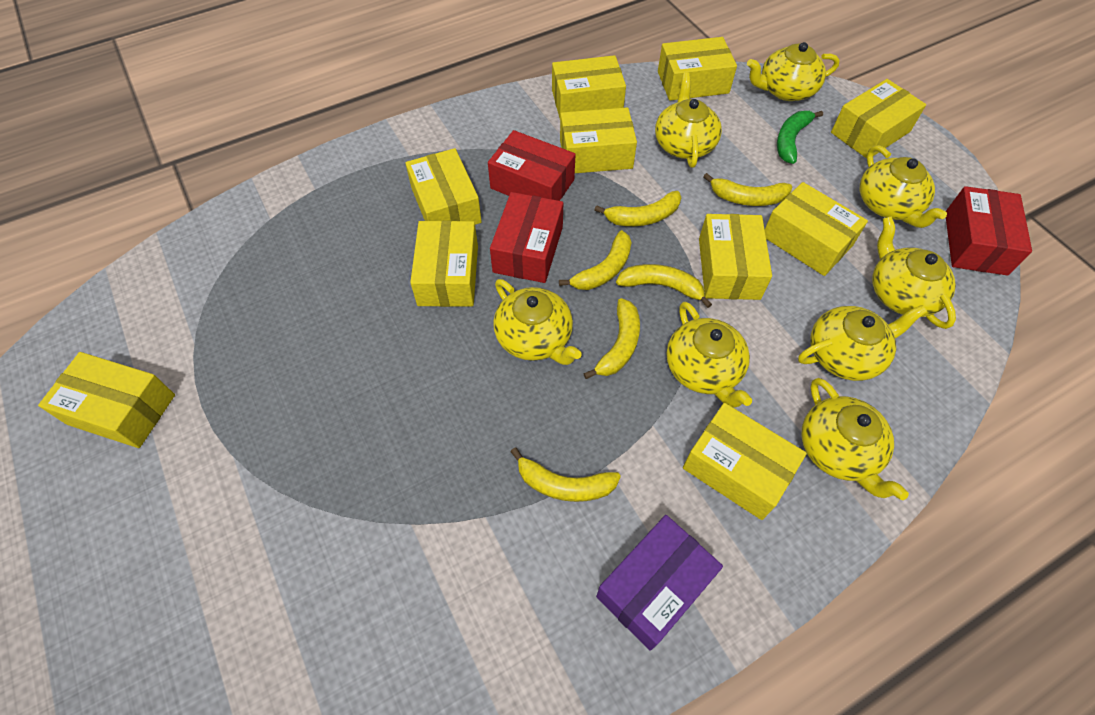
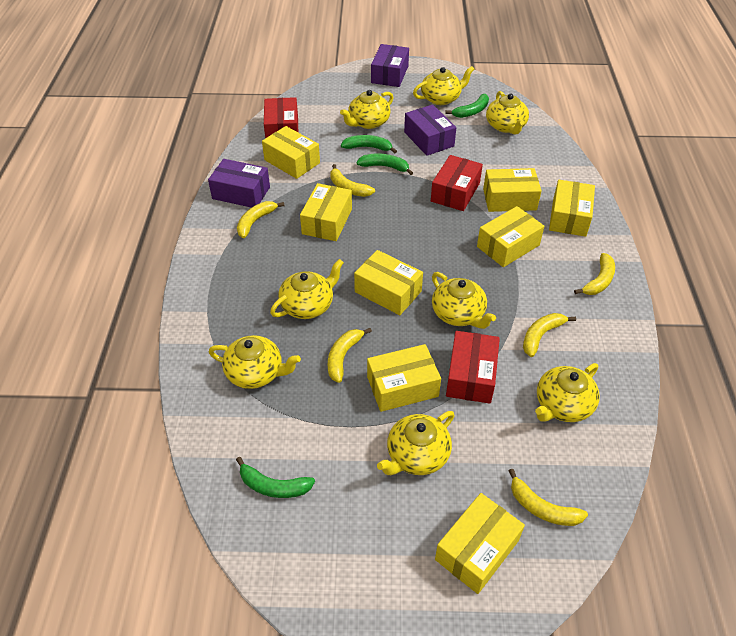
green banana: 1 -> 4
purple box: 1 -> 3
yellow box: 10 -> 8

